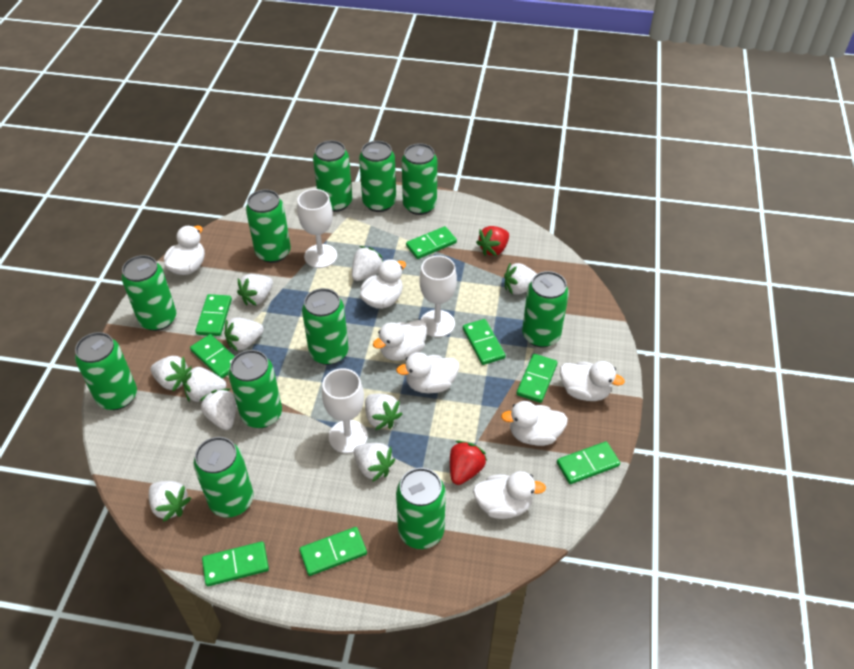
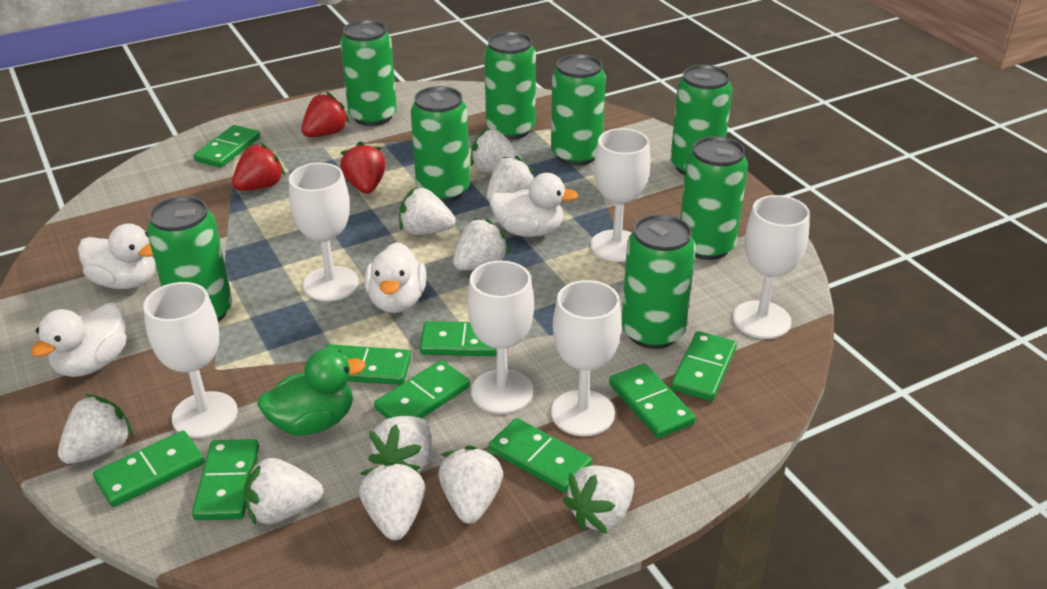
green can: 11 -> 8
green domino: 8 -> 9
green duck: 0 -> 1
red strawberry: 2 -> 3
white duck: 7 -> 4
white goblet: 3 -> 6

